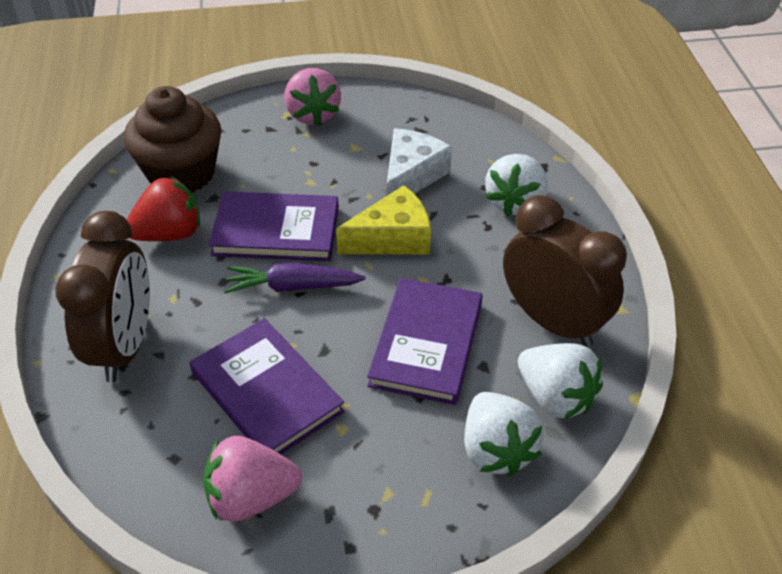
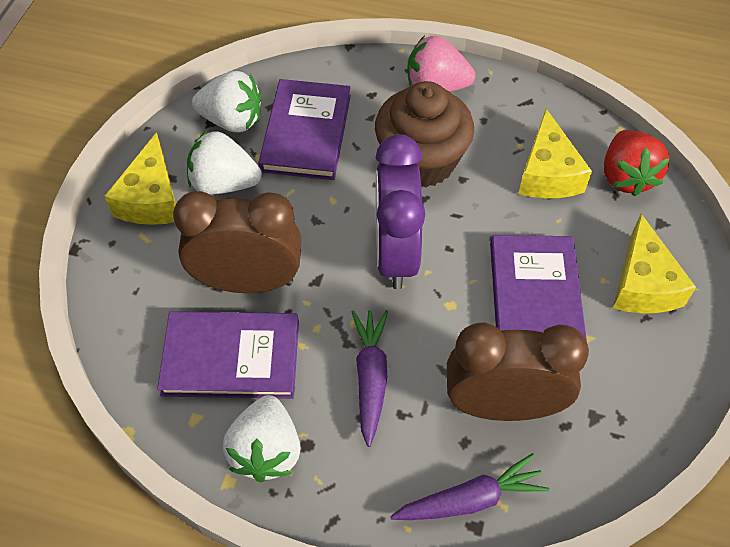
pink strawberry: 2 -> 1
purple carrot: 1 -> 2
purple clock: 0 -> 1
white cheese: 1 -> 0
yellow cheese: 1 -> 3

